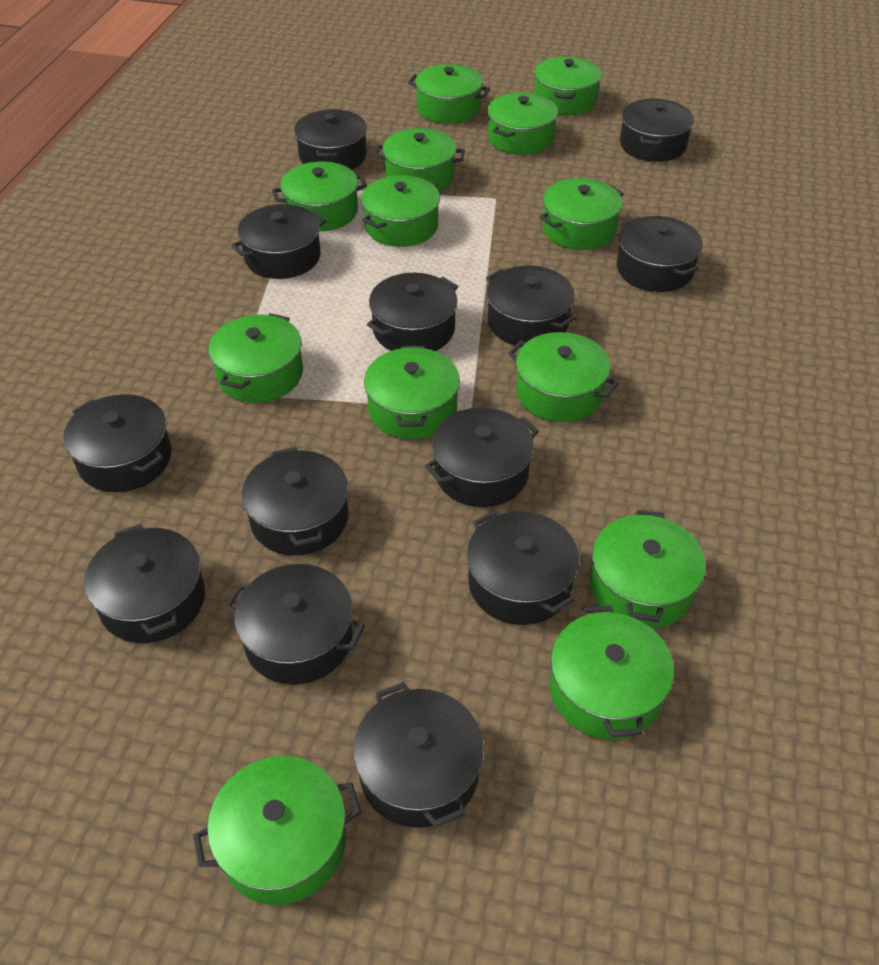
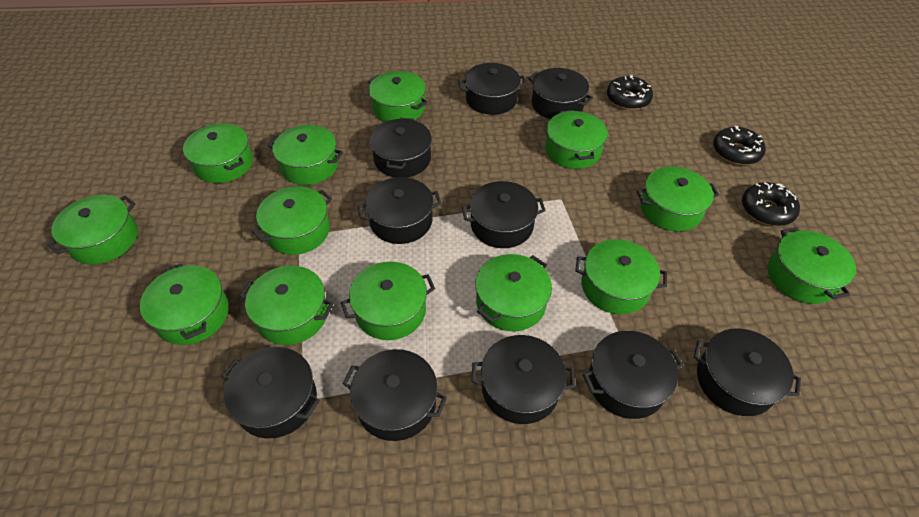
black donut: 0 -> 3
black pot: 13 -> 10

